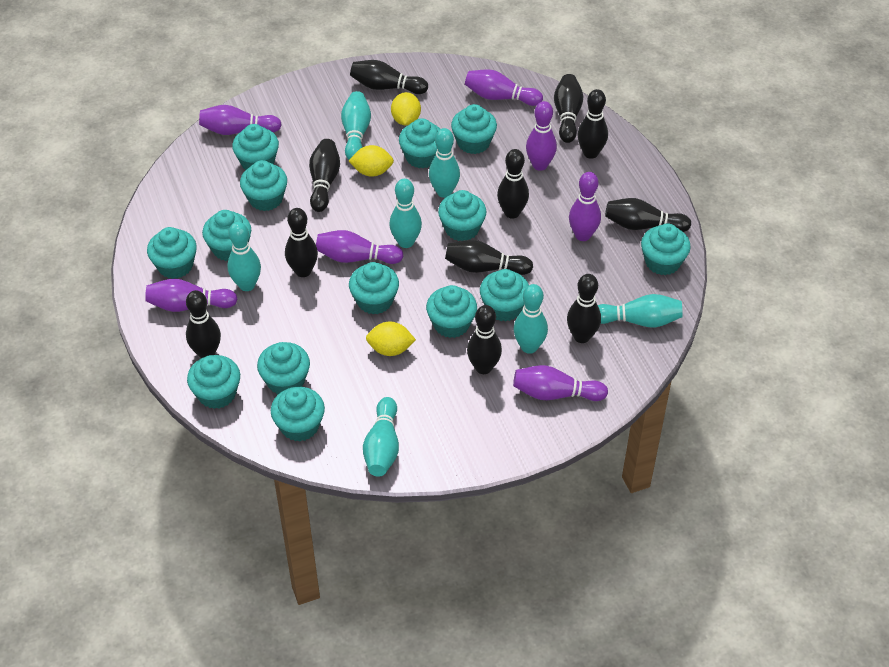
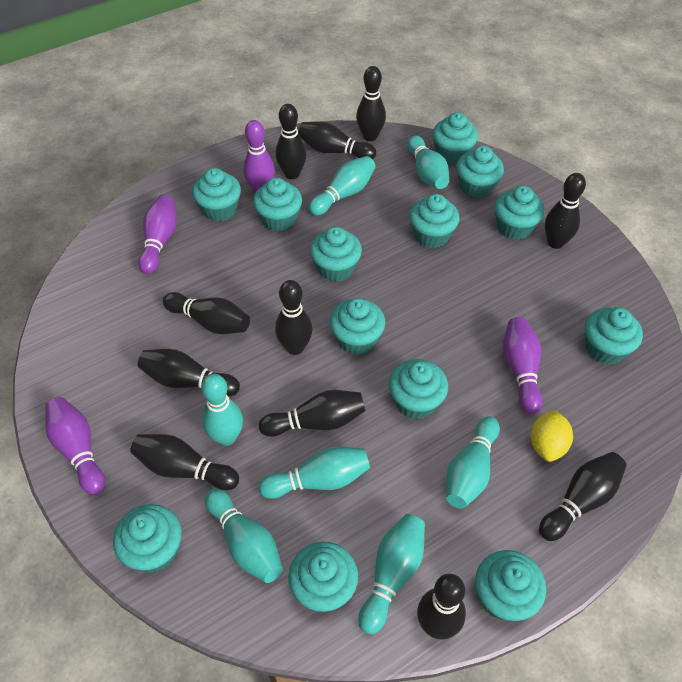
purple bowling pin: 7 -> 4
turquoise cupcake: 14 -> 13
yellow lemon: 3 -> 1

